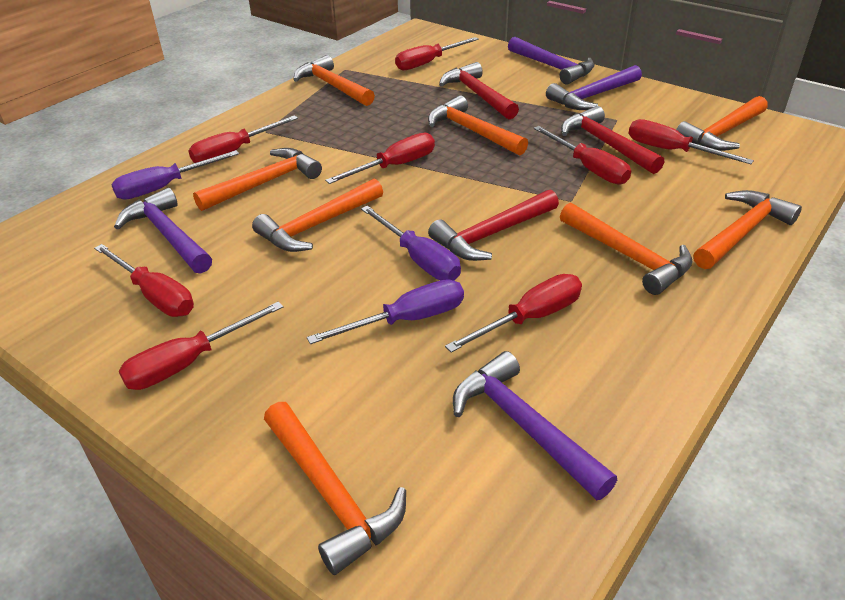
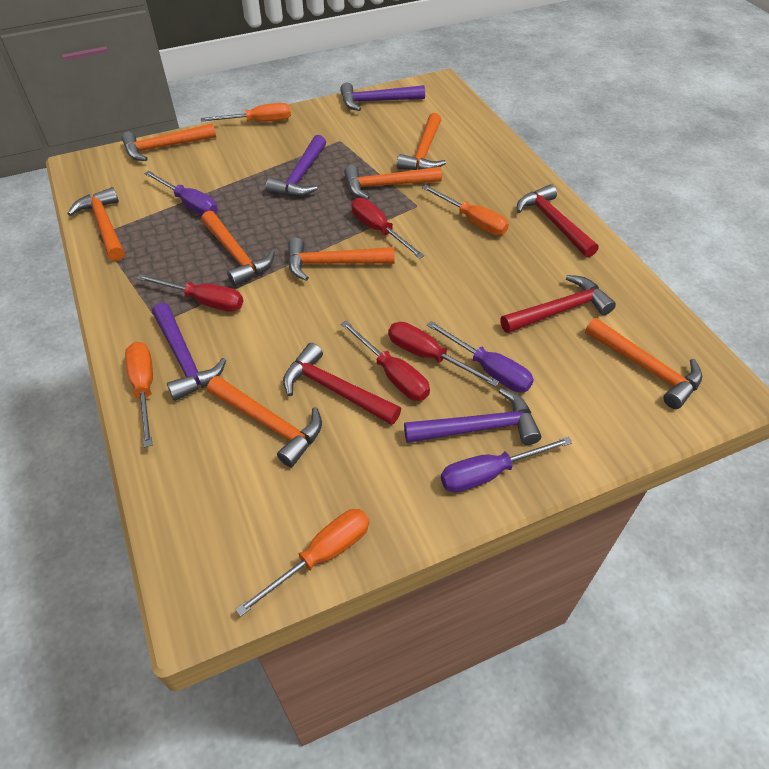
orange screwdriver: 0 -> 4
red screwdriver: 8 -> 4

